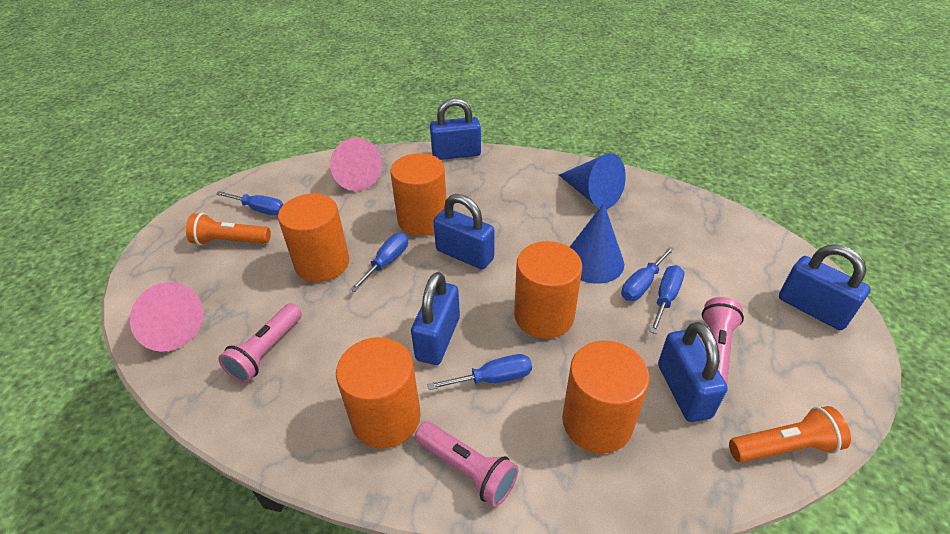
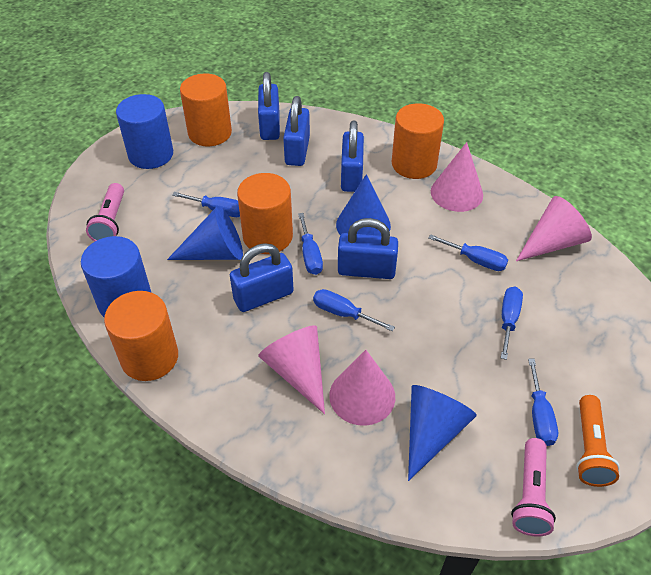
blue cone: 2 -> 3
blue cylinder: 0 -> 2
blue screwdriver: 5 -> 6
orange cylinder: 5 -> 4
orange flashlight: 2 -> 1
pink cone: 2 -> 4
pink flashlight: 3 -> 2

